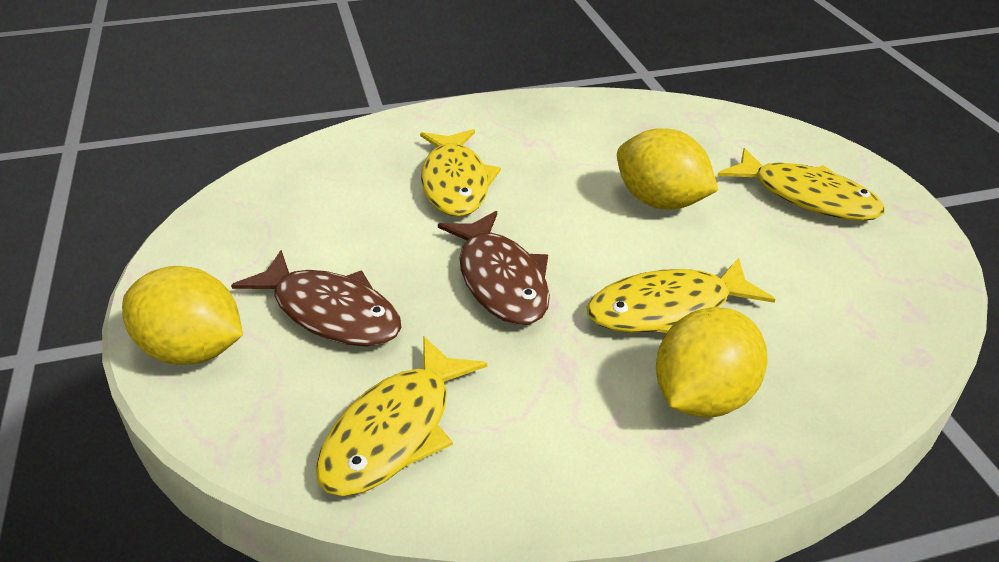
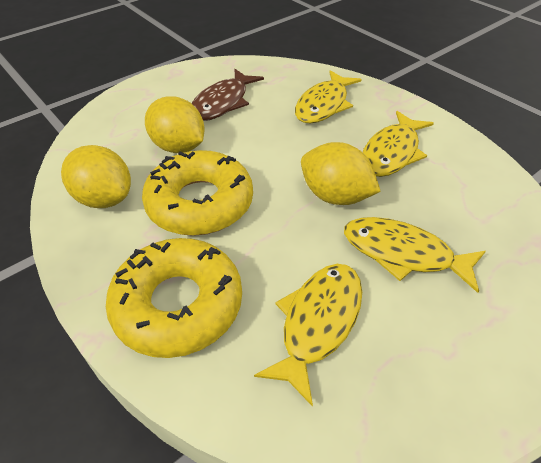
brown fish: 2 -> 1
yellow donut: 0 -> 2

